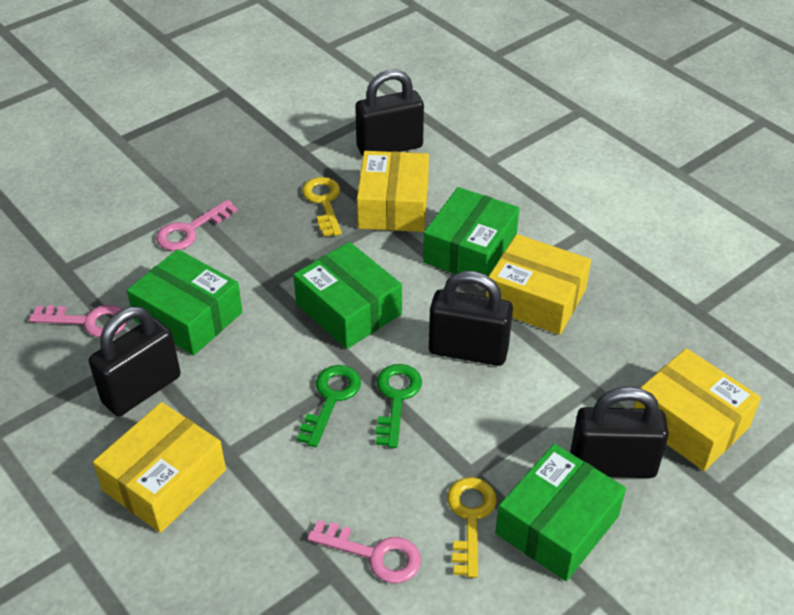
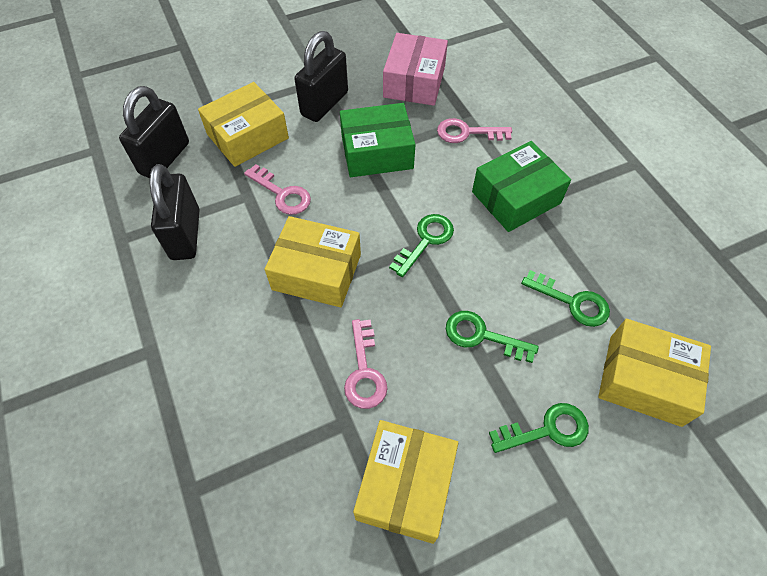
black padlock: 4 -> 3
green box: 4 -> 2
green key: 2 -> 4
pink box: 0 -> 1
yellow key: 2 -> 0

